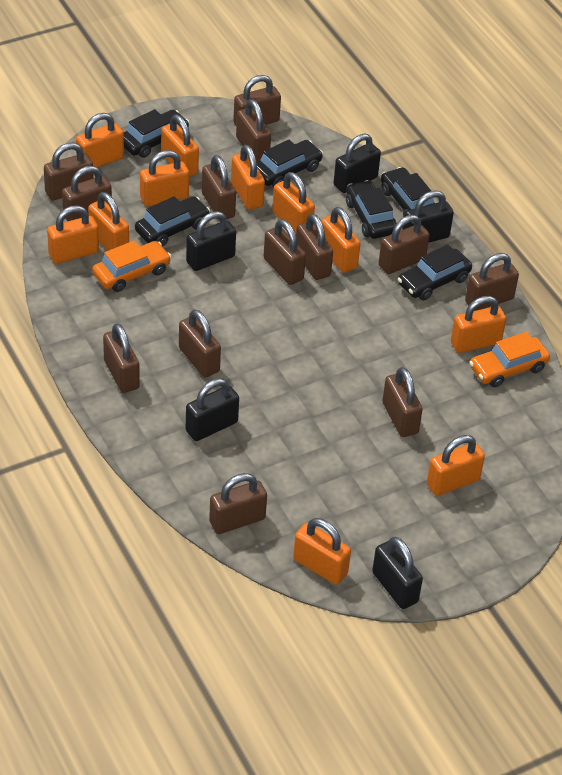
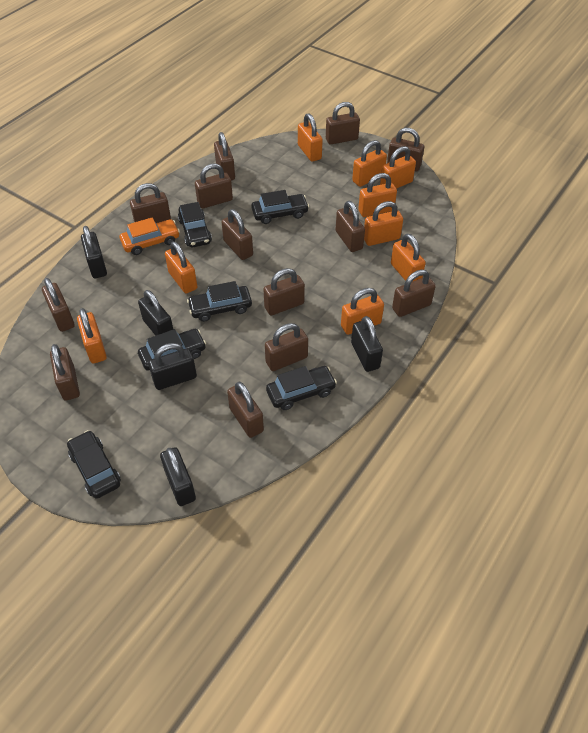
orange car: 2 -> 1
orange padlock: 11 -> 9

